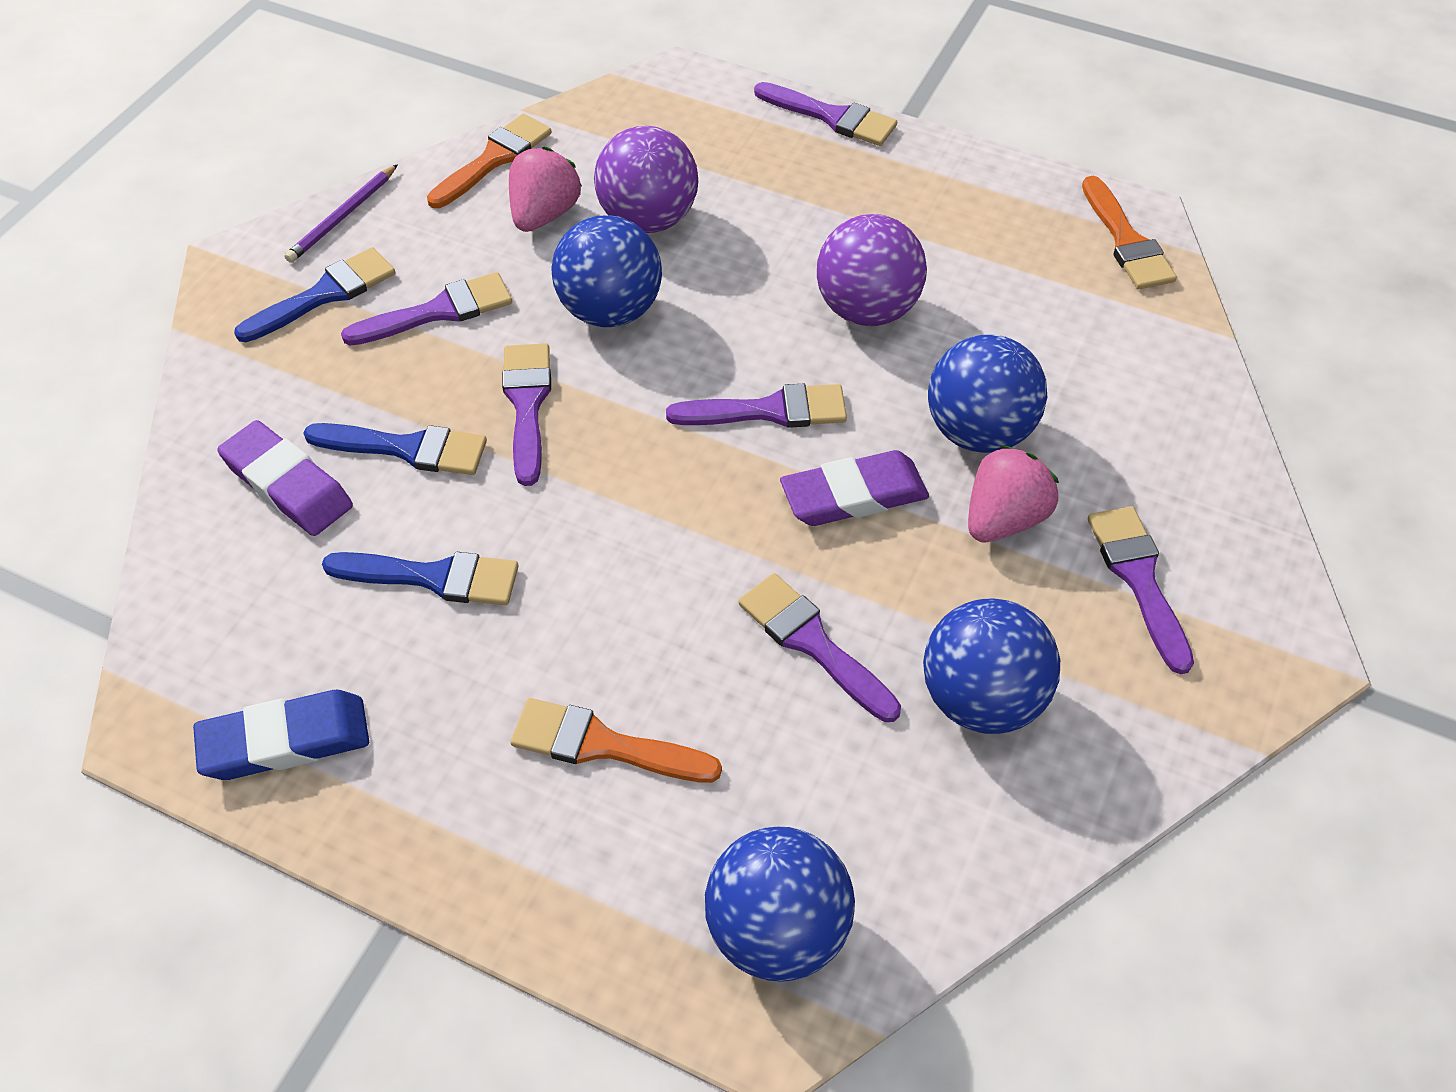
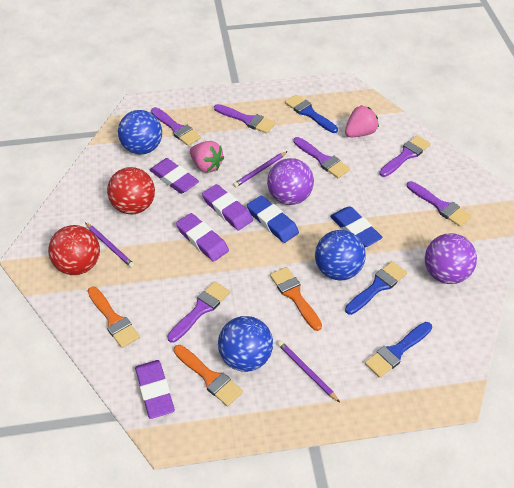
blue ball: 4 -> 3
blue eraser: 1 -> 2
purple eraser: 2 -> 4
purple pencil: 1 -> 3
red ball: 0 -> 2

